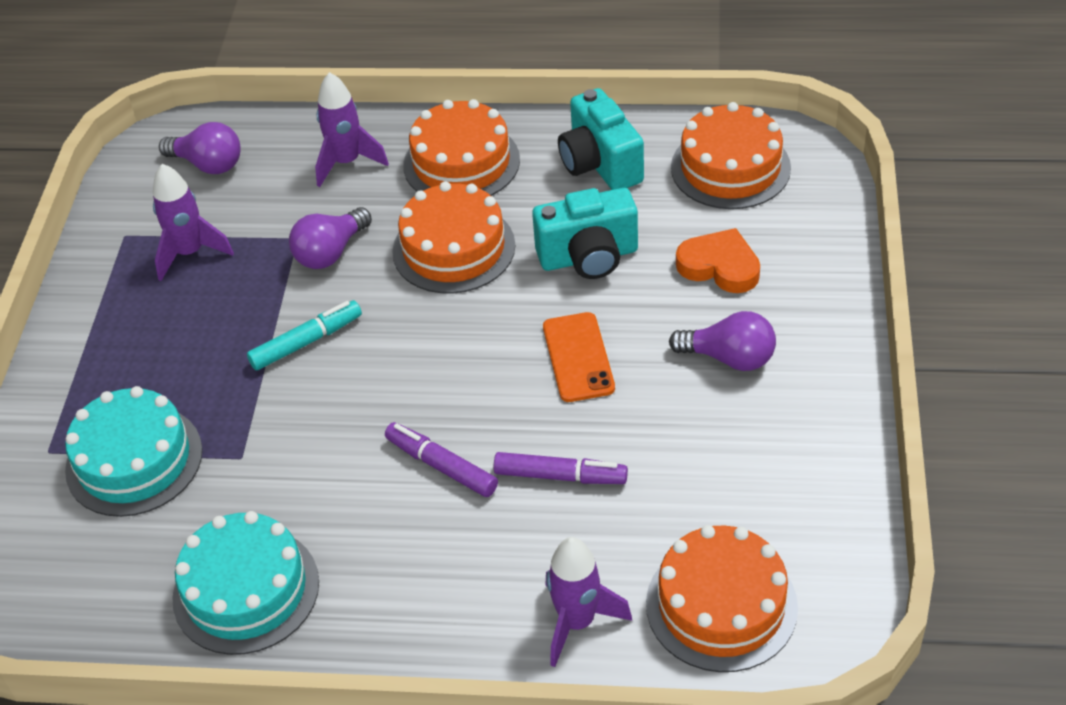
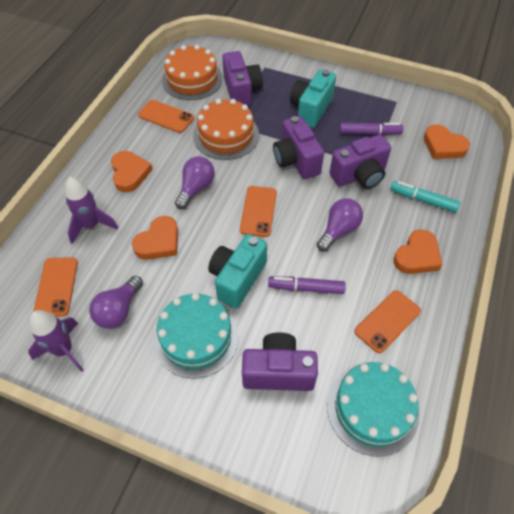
orange cake: 4 -> 2
orange heart: 1 -> 4
orange phone: 1 -> 4
purple camera: 0 -> 4
purple rocket: 3 -> 2

